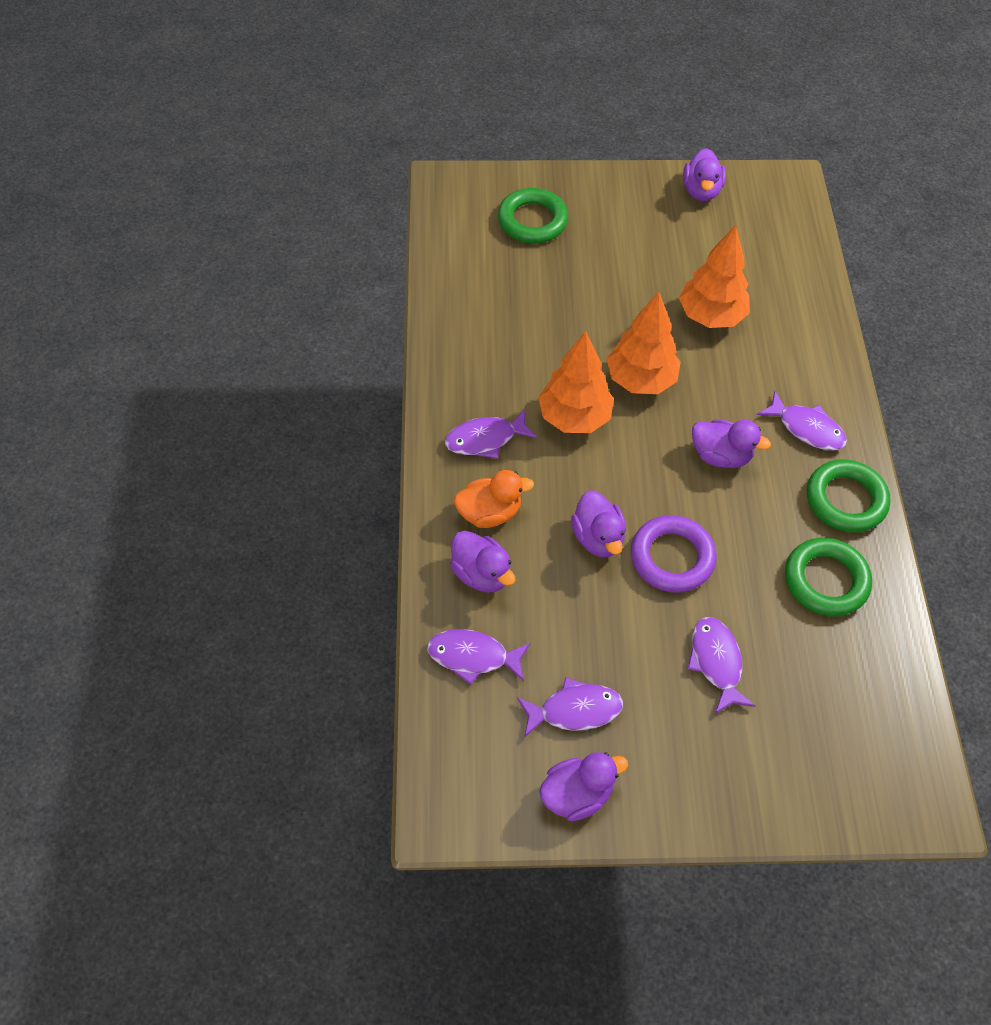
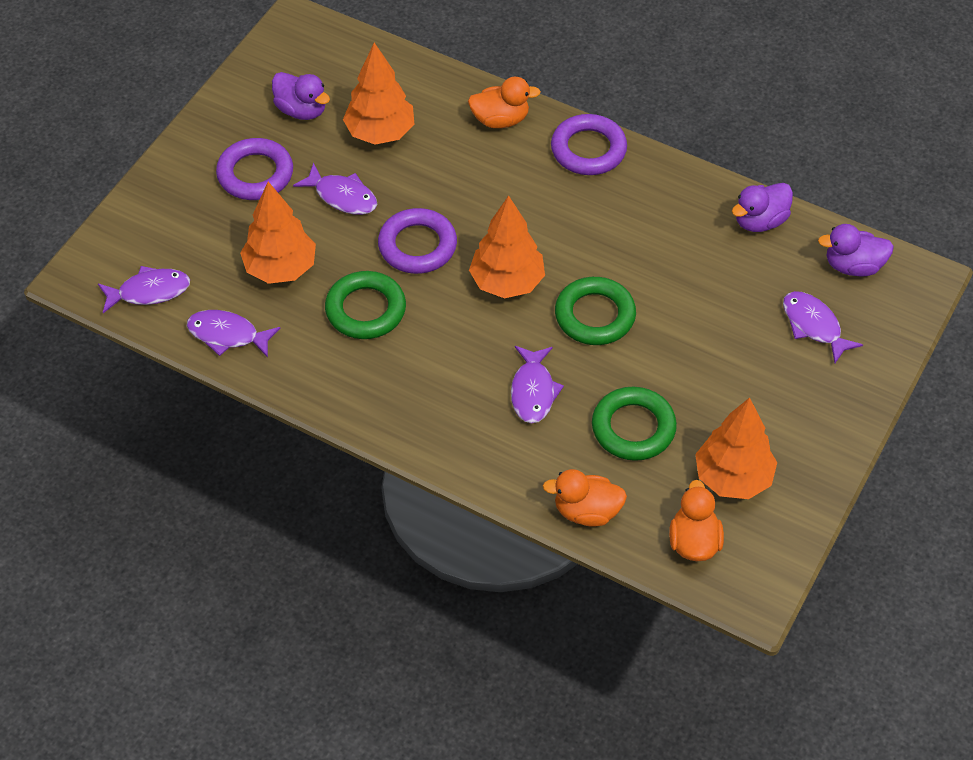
orange duck: 1 -> 3
orange tree: 3 -> 4
purple duck: 5 -> 3
purple ring: 1 -> 3

